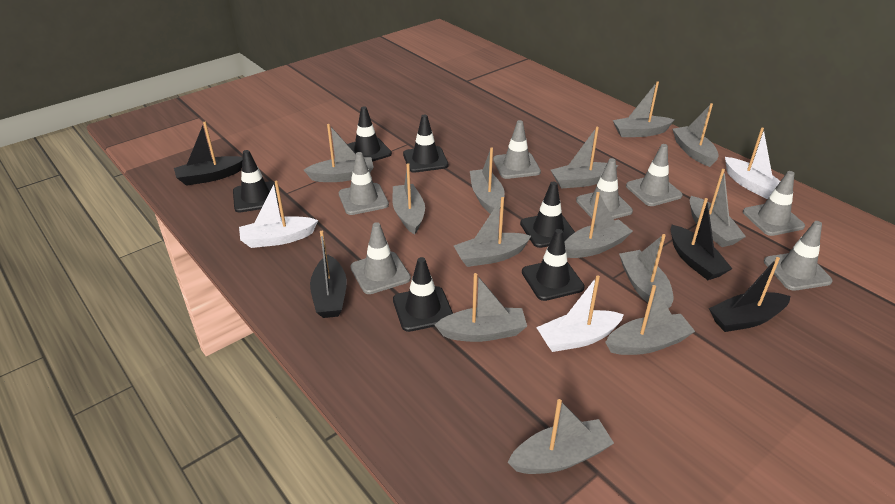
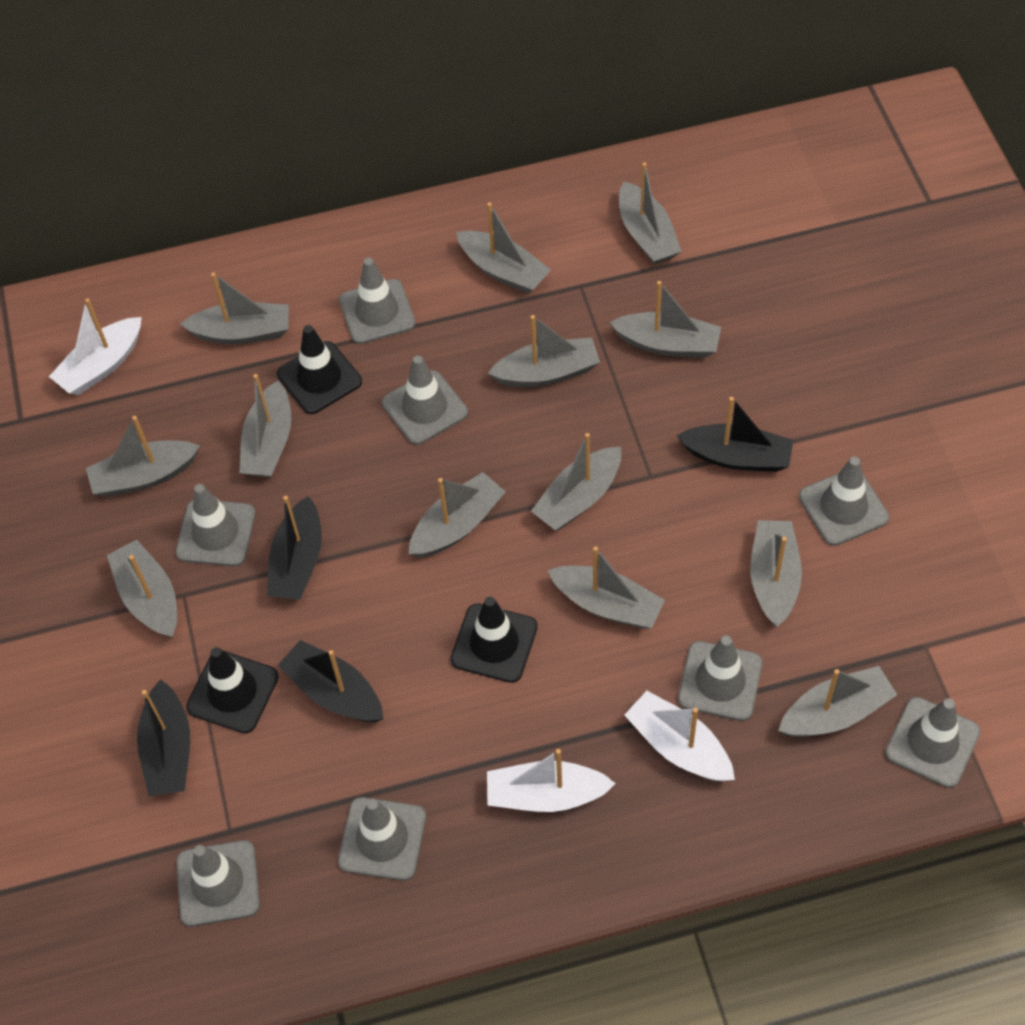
black traffic cone: 6 -> 3
grey traffic cone: 7 -> 8

